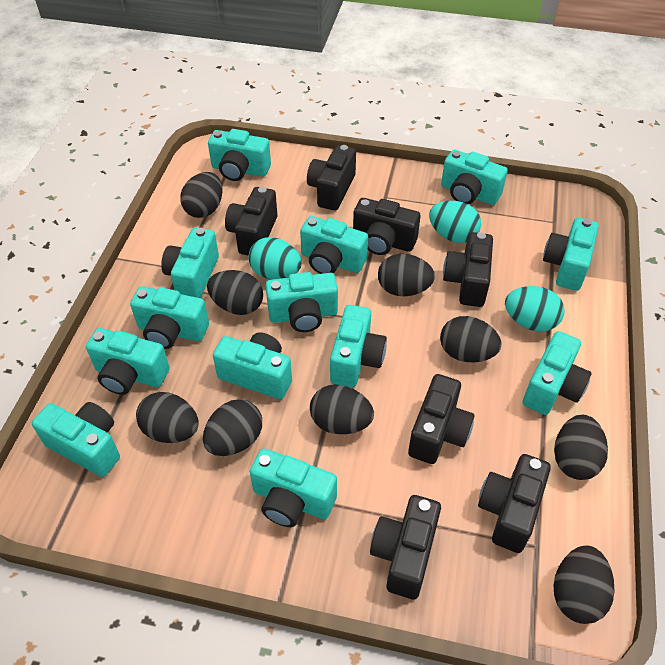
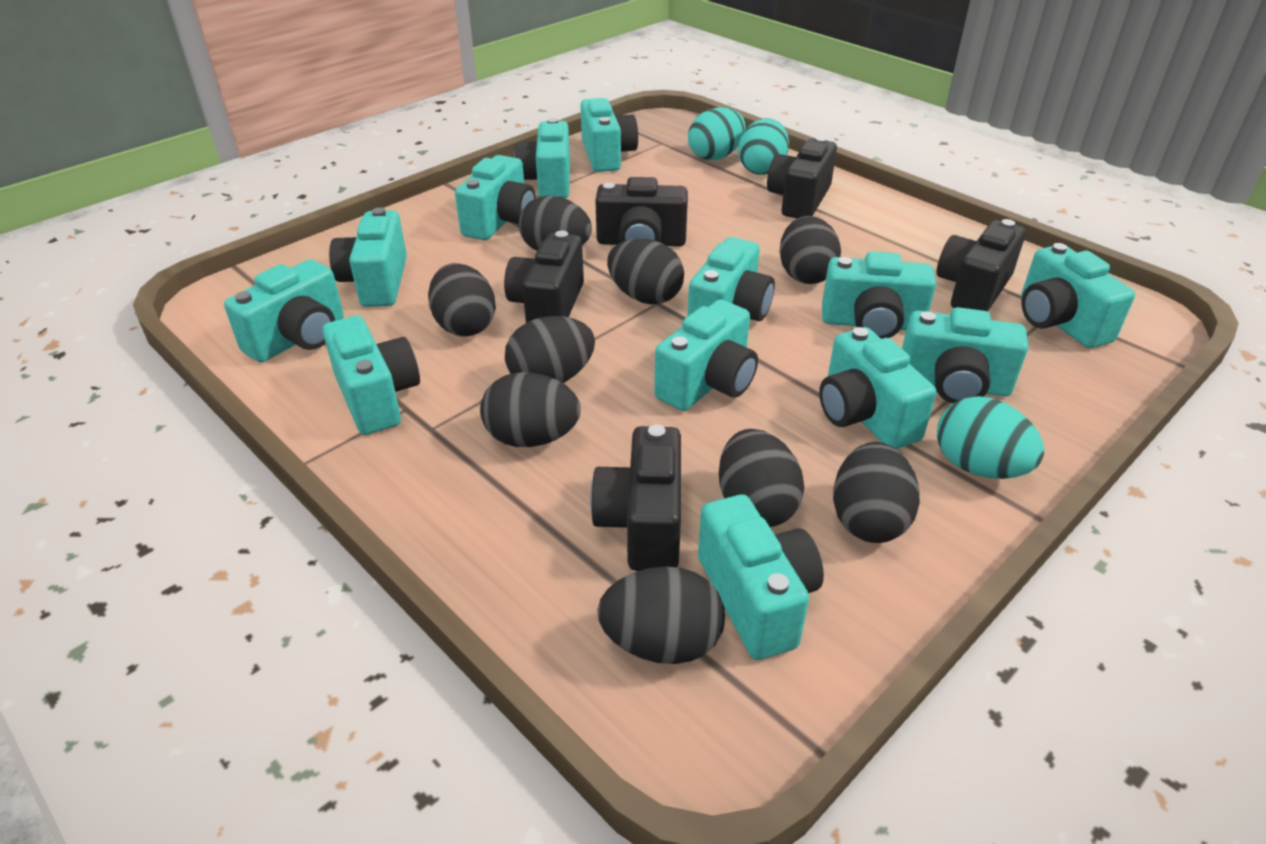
black camera: 7 -> 5

